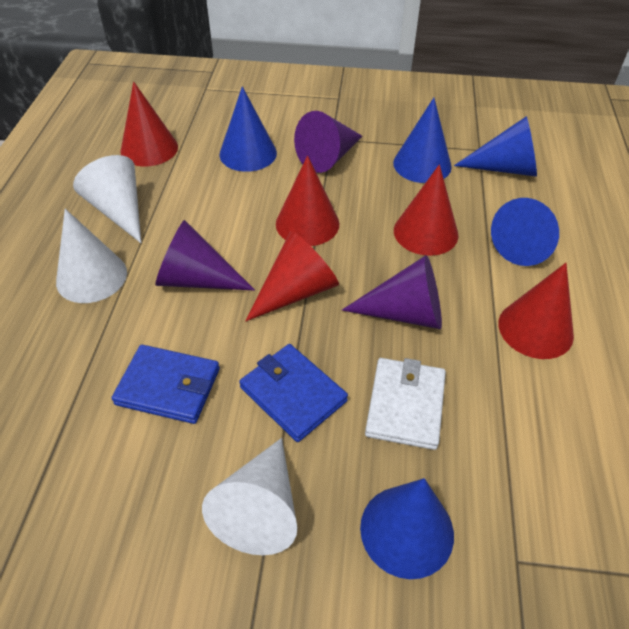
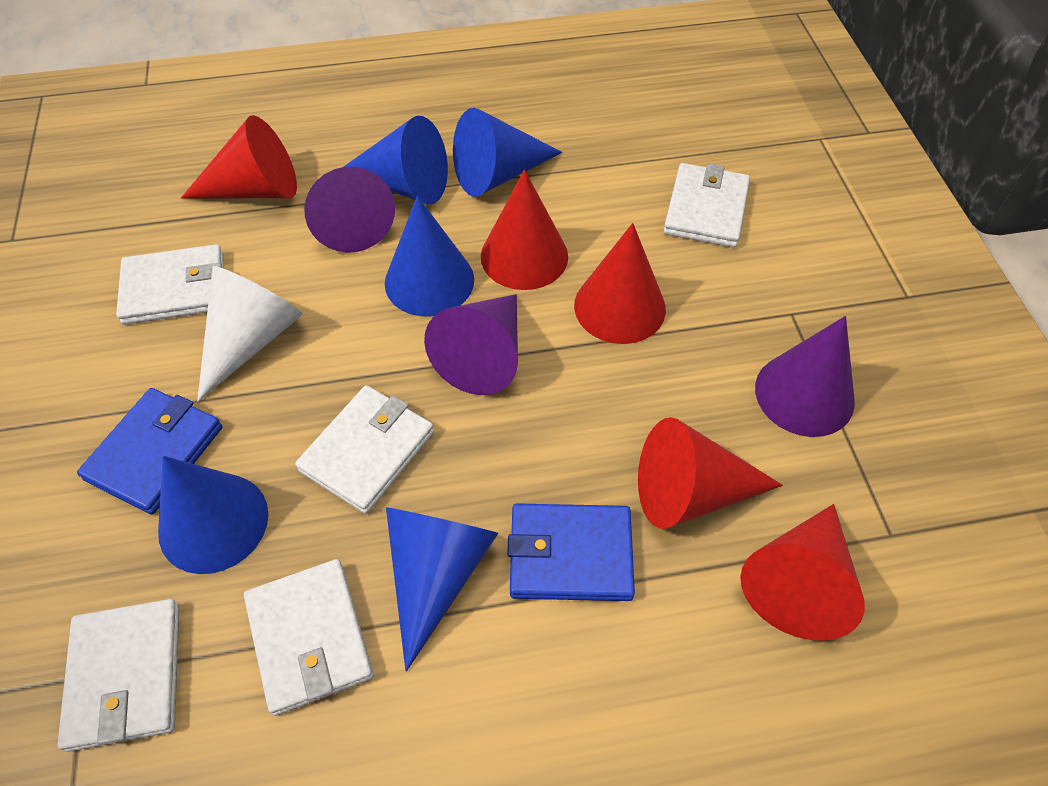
white cone: 3 -> 1
white wallet: 1 -> 5

